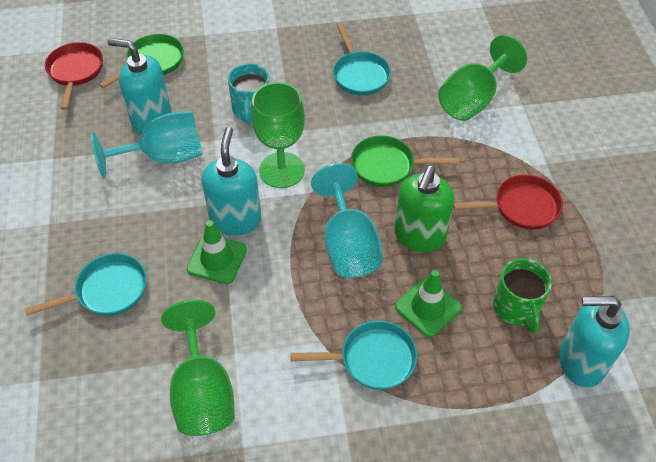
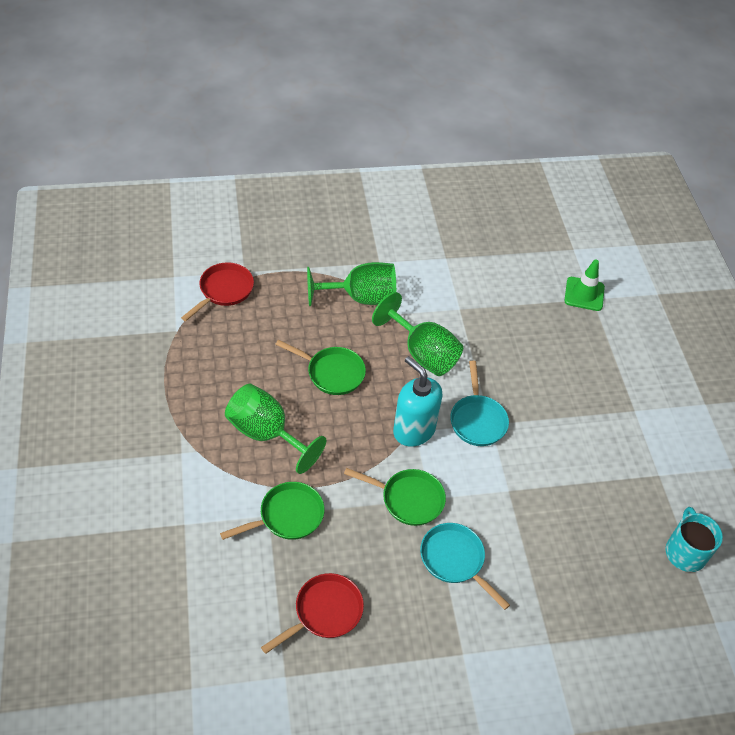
green mug: 1 -> 0
green pan: 2 -> 3
green soap dispenser: 1 -> 0
green traffic cone: 2 -> 1
turquoise goblet: 2 -> 0
turquoise pan: 3 -> 2
turquoise soap dispenser: 3 -> 1

